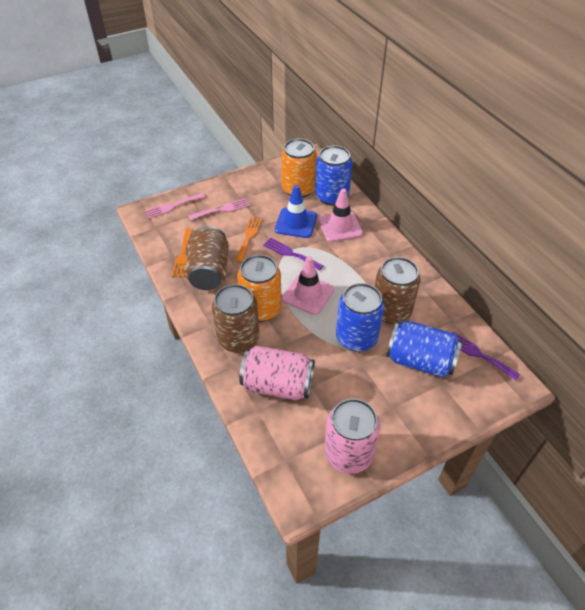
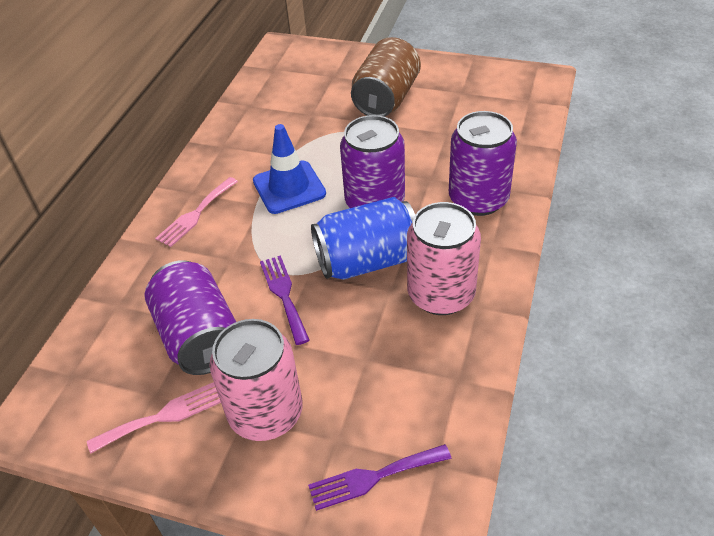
blue can: 3 -> 1
brown can: 3 -> 1
orange can: 2 -> 0
orange fork: 2 -> 0
pink traffic cone: 2 -> 0
purple can: 0 -> 3

